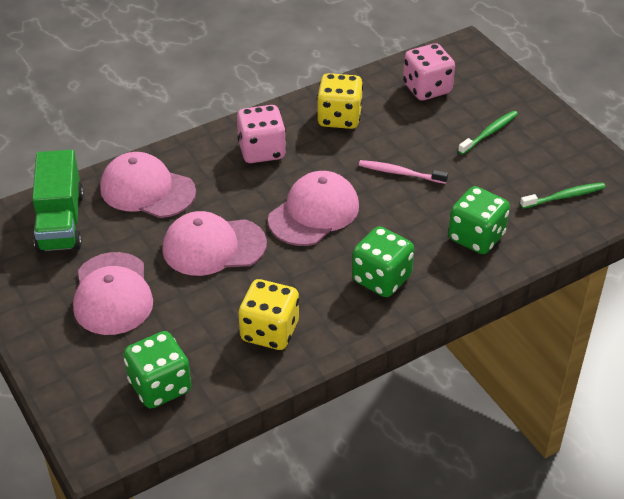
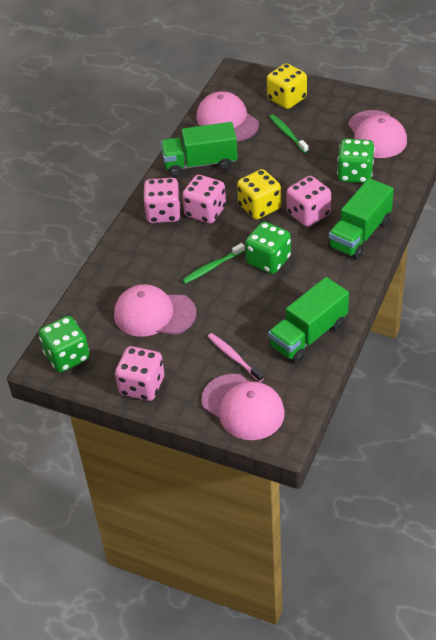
green truck: 1 -> 3
pink dice: 2 -> 4

